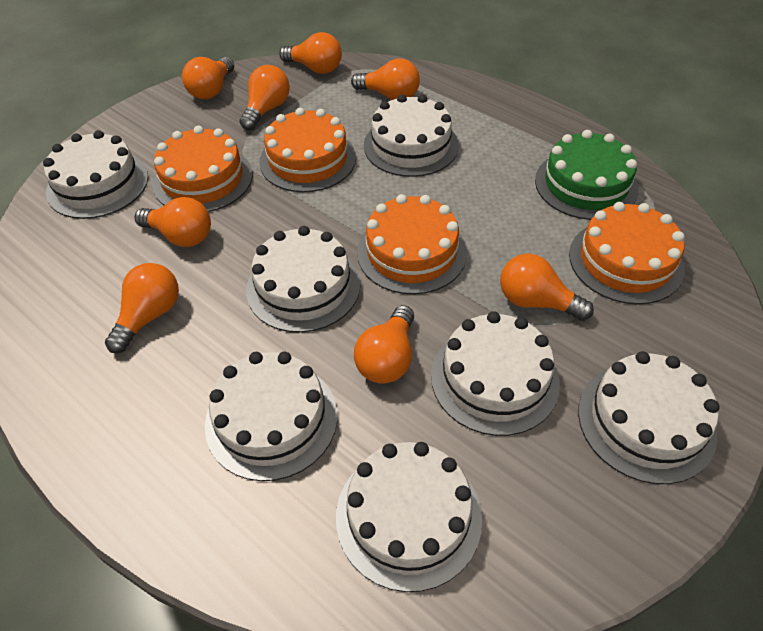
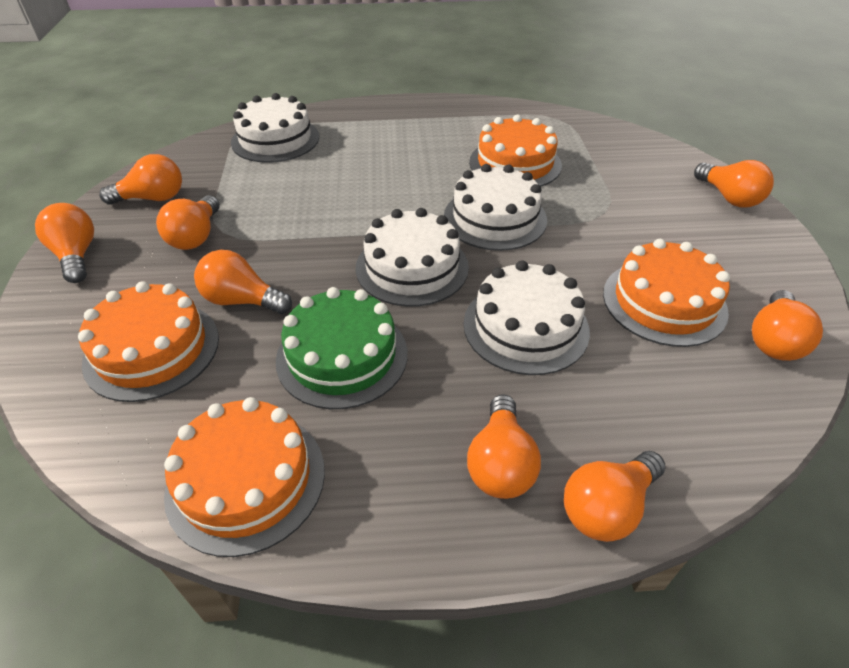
white cake: 7 -> 4

